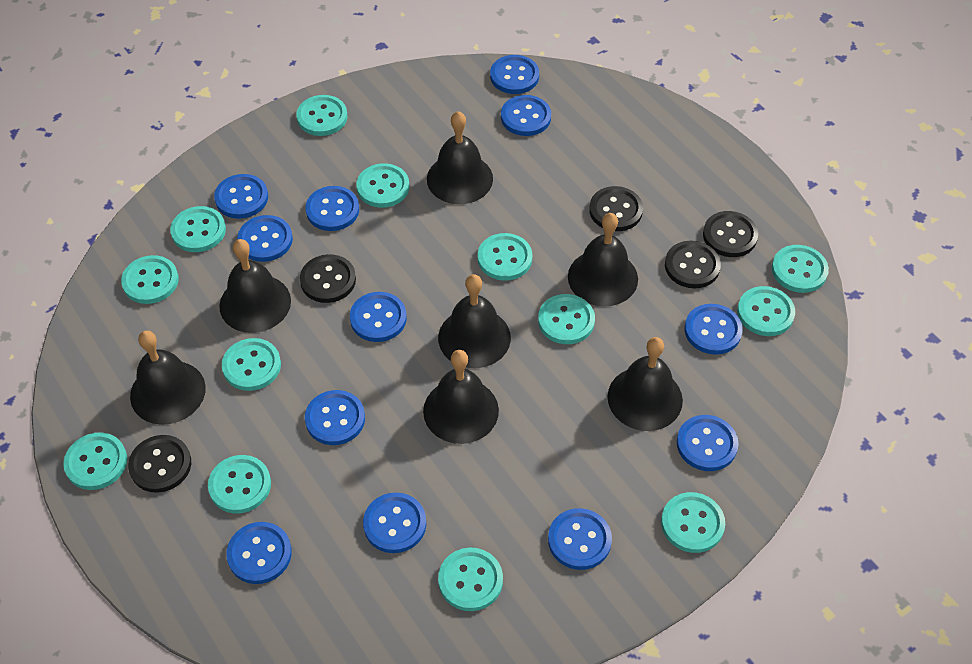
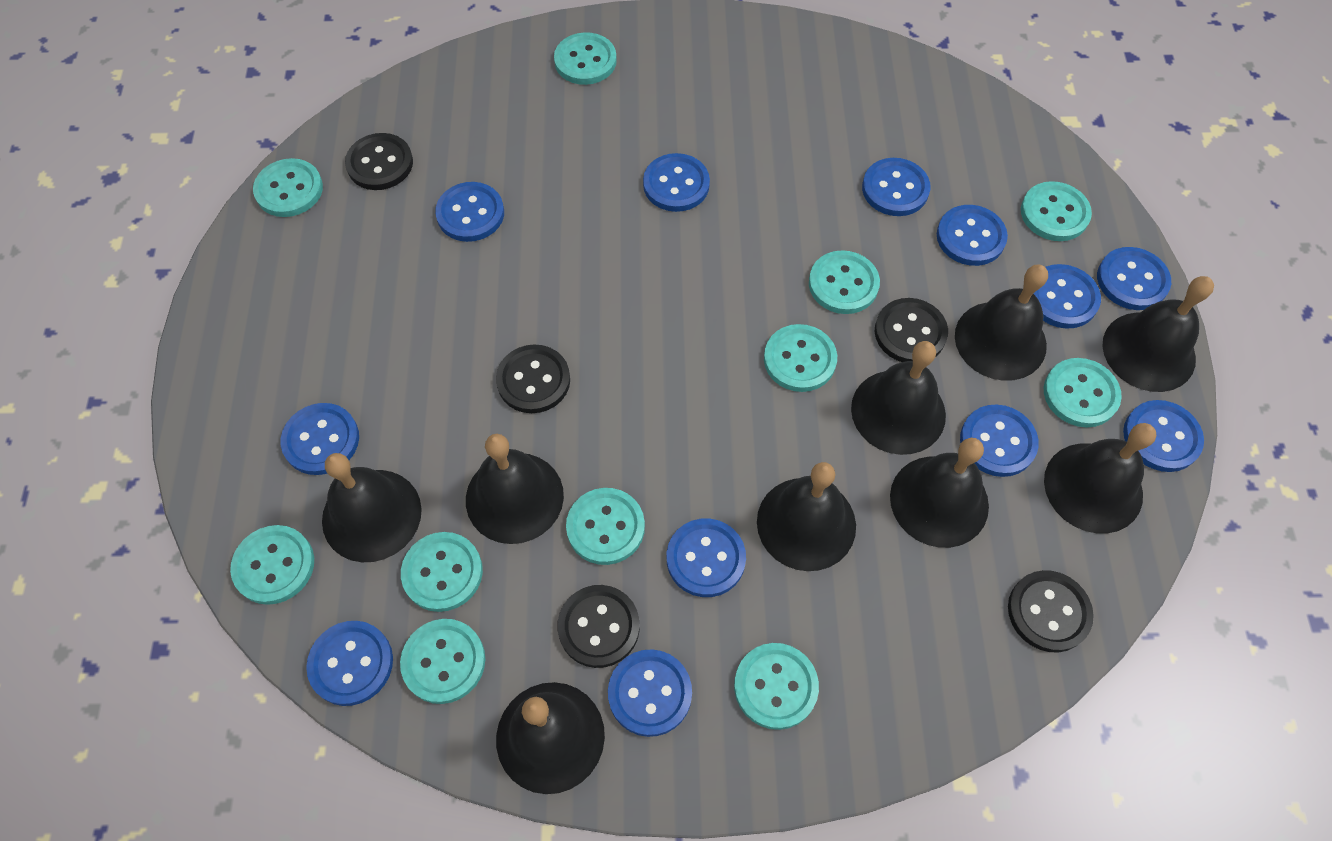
black bell: 7 -> 9
turquoise button: 13 -> 11

